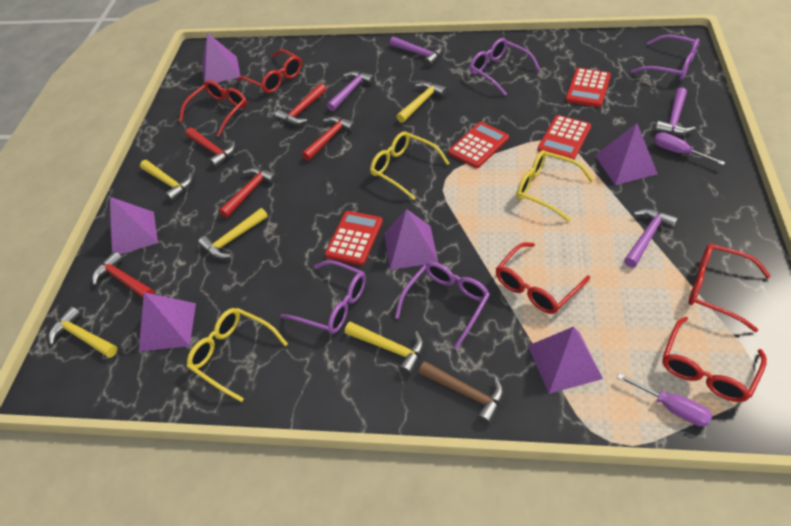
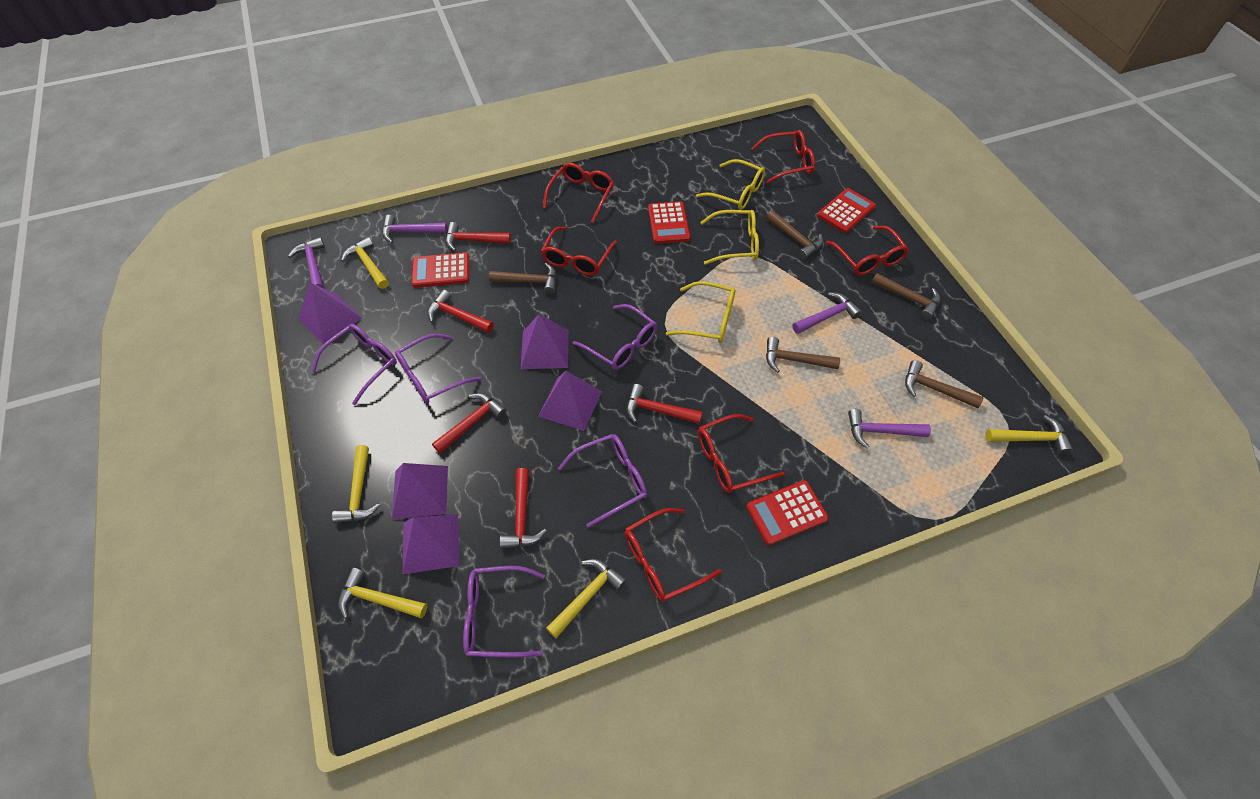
brown hammer: 1 -> 5
purple glasses: 4 -> 5
purple pyramid: 6 -> 5
purple screwdriver: 2 -> 0
red glasses: 5 -> 6

